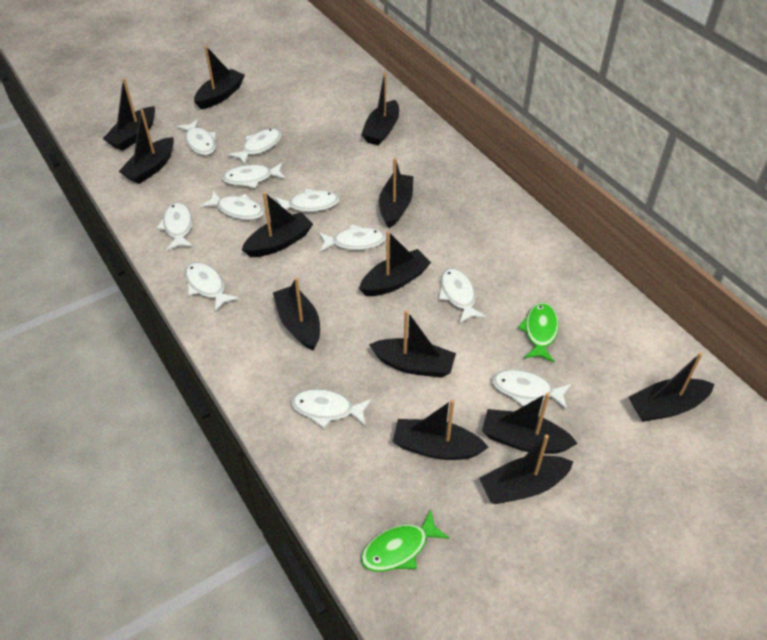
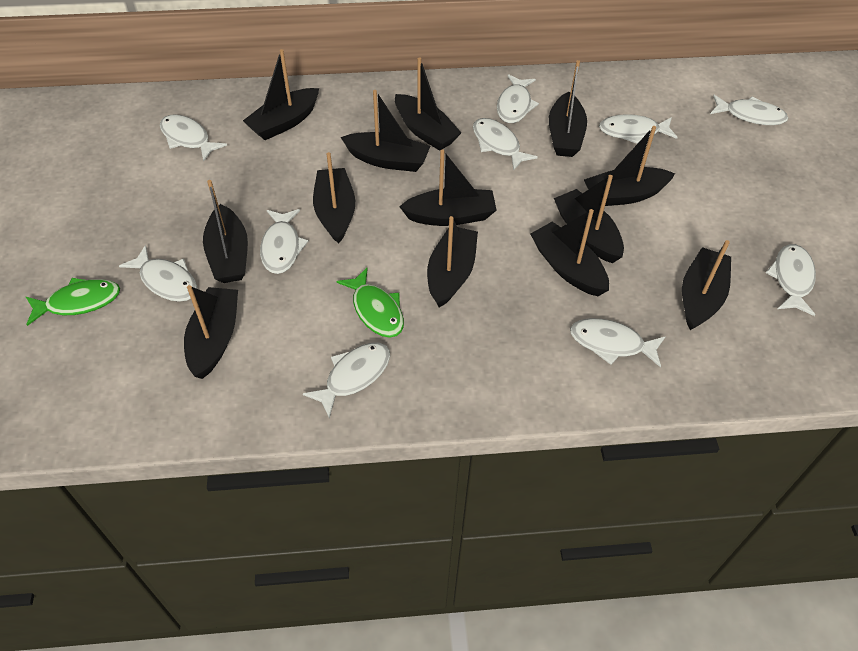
white fish: 11 -> 10

